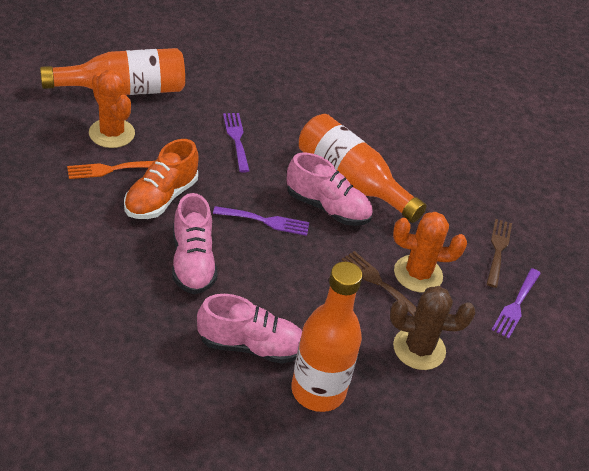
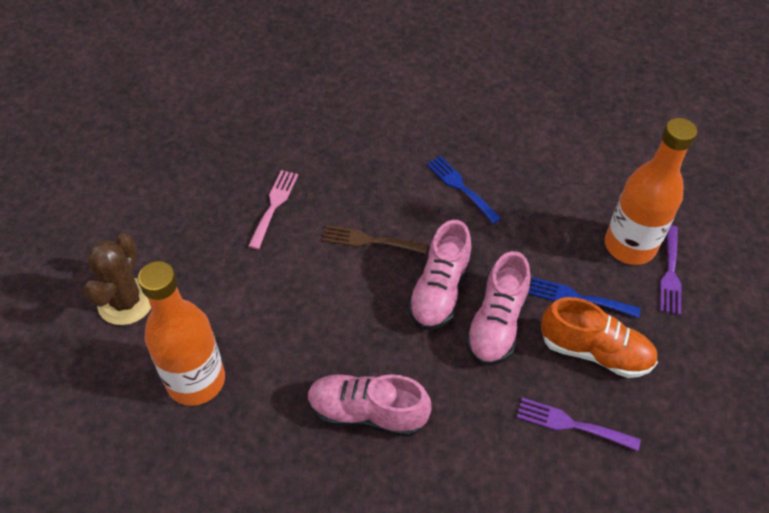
blue fork: 0 -> 2
brown fork: 2 -> 1
orange bottle: 3 -> 2
orange cactus: 2 -> 0
orange fork: 1 -> 0
pink fork: 0 -> 1
purple fork: 3 -> 2

